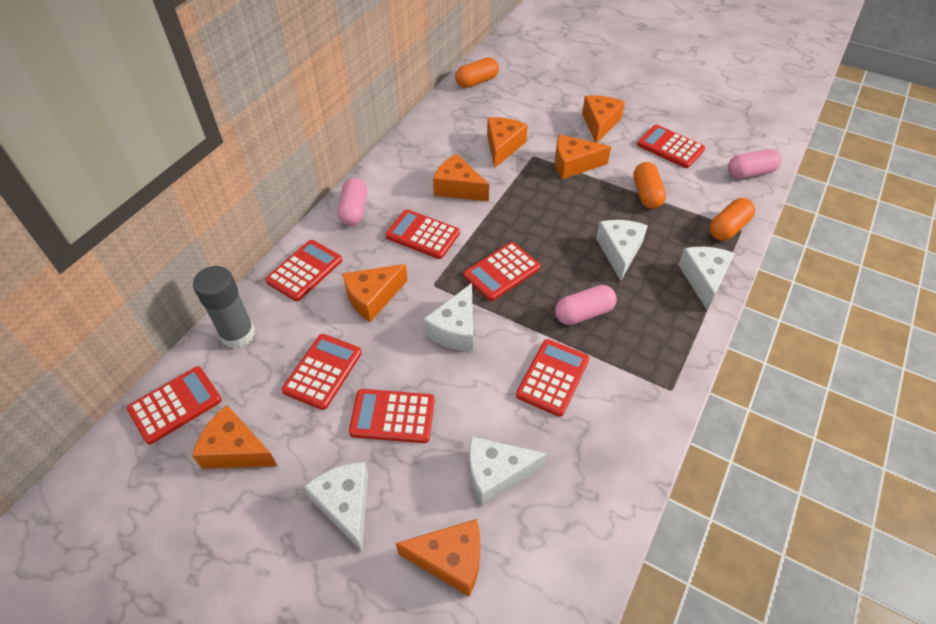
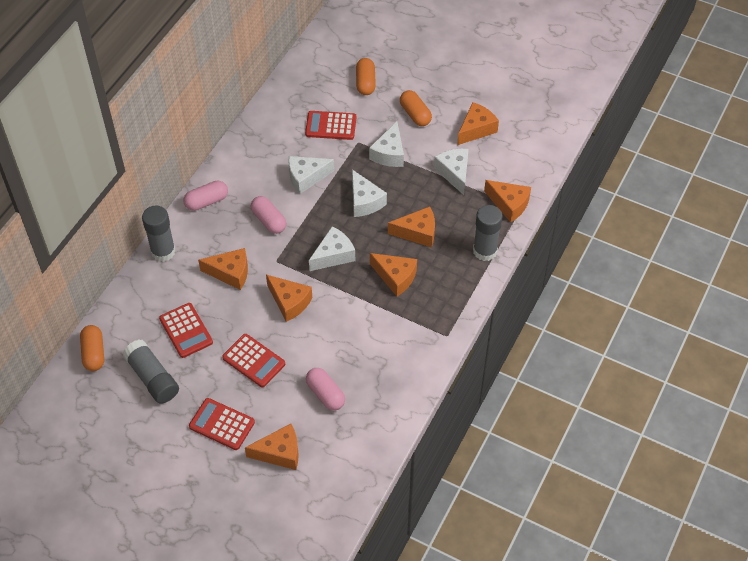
grey glue stick: 1 -> 3
red calculator: 8 -> 4

